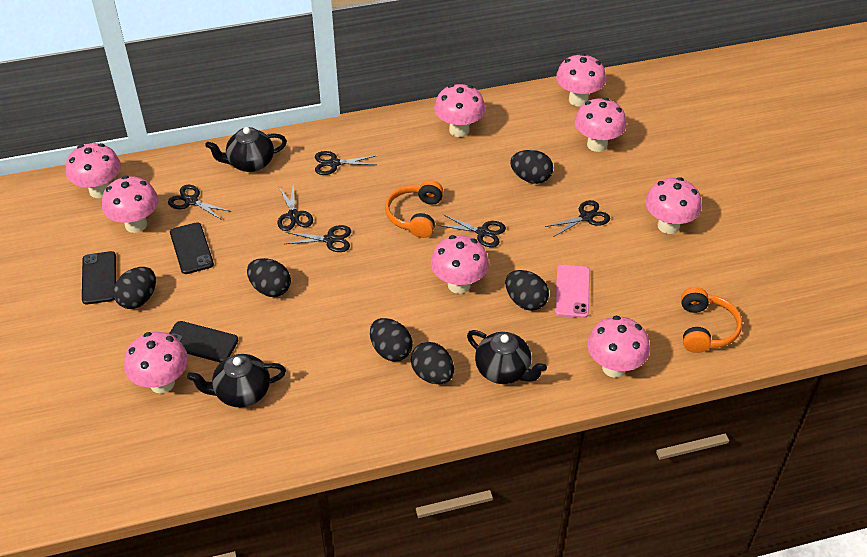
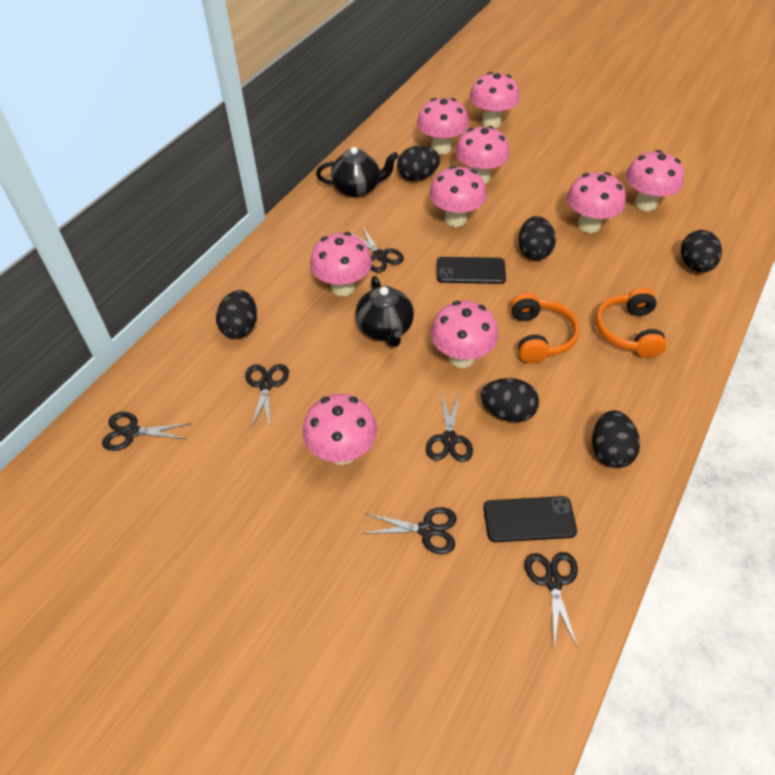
black phone: 3 -> 2
black teapot: 3 -> 2
pink phone: 1 -> 0

